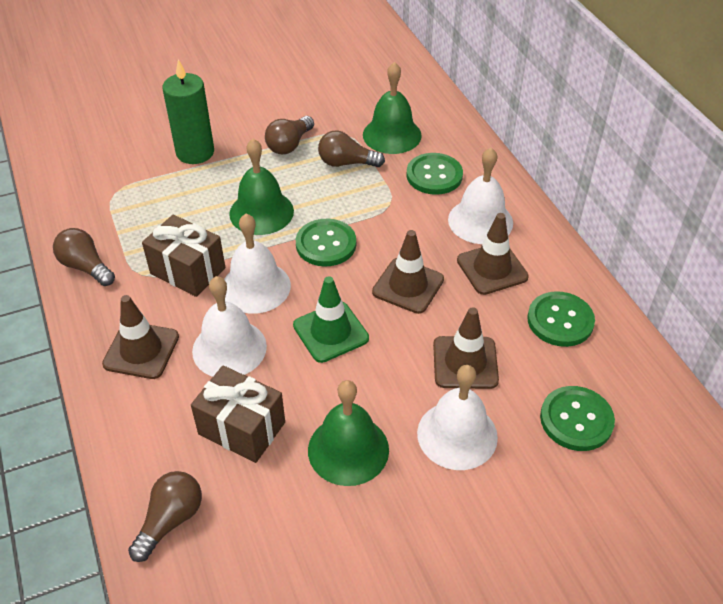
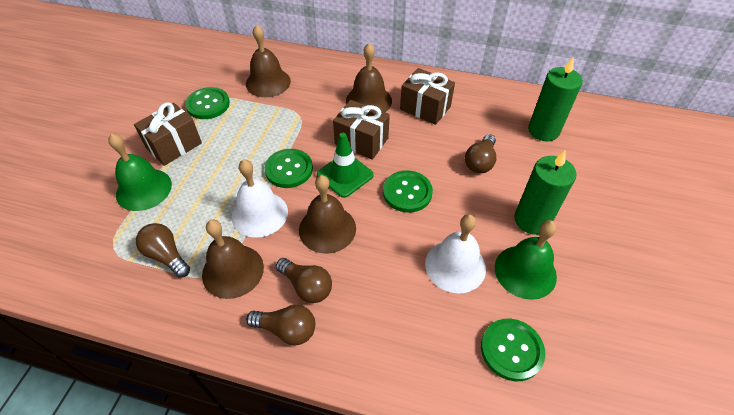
brown bell: 0 -> 4
brown gift: 2 -> 3
brown traffic cone: 4 -> 0
green bell: 3 -> 2
green candle: 1 -> 2
white bell: 4 -> 2

